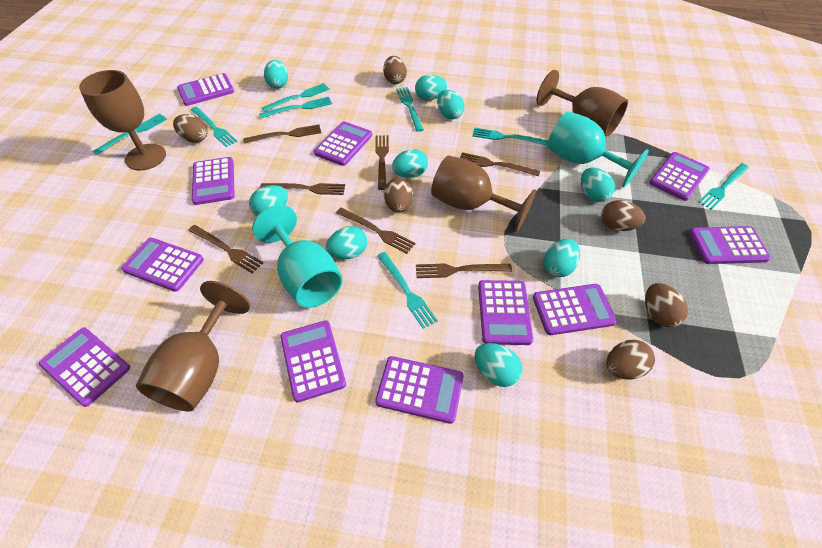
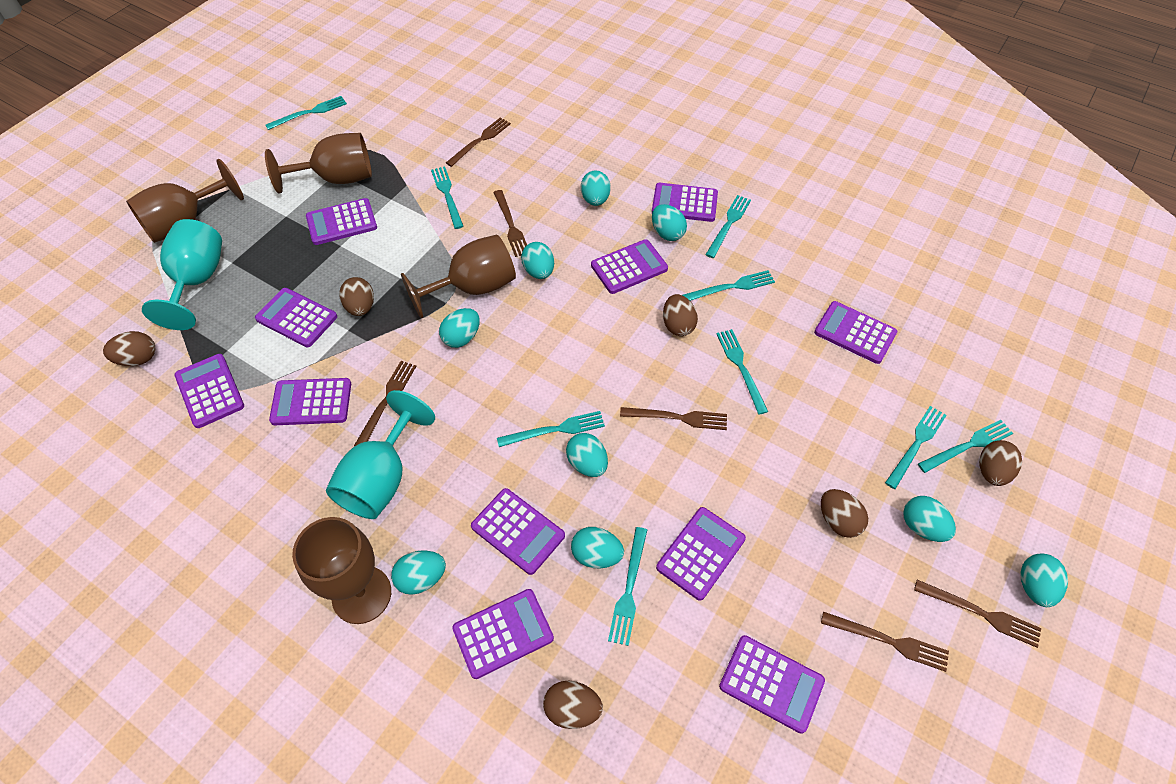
brown fork: 7 -> 6
turquoise fork: 8 -> 9

